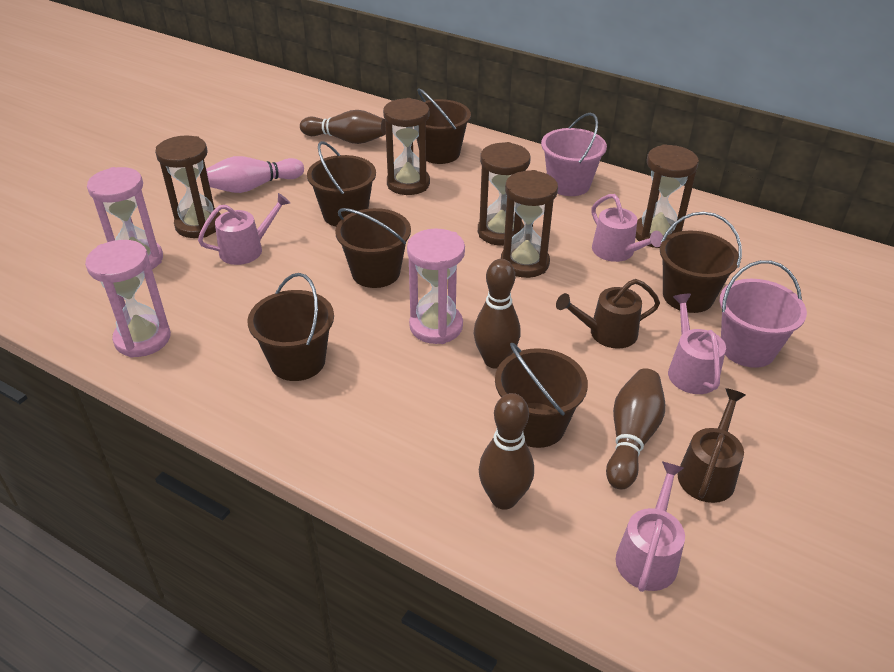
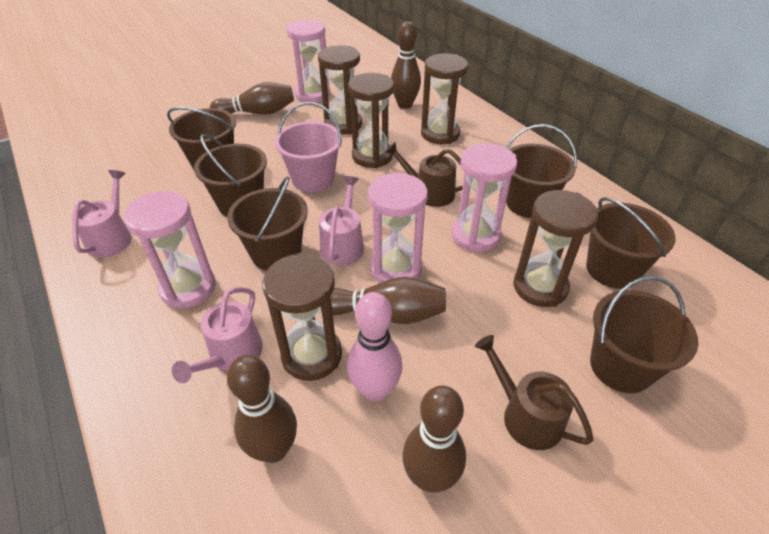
brown bowling pin: 4 -> 5
pink bucket: 2 -> 1
pink hourglass: 3 -> 4
pink watering can: 4 -> 3

